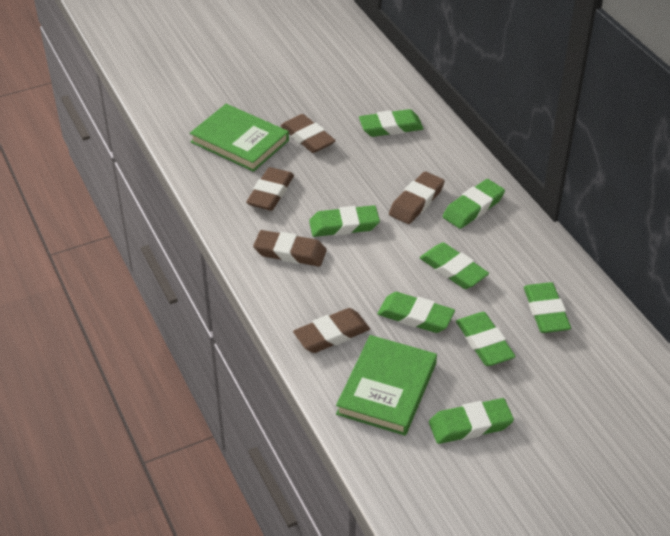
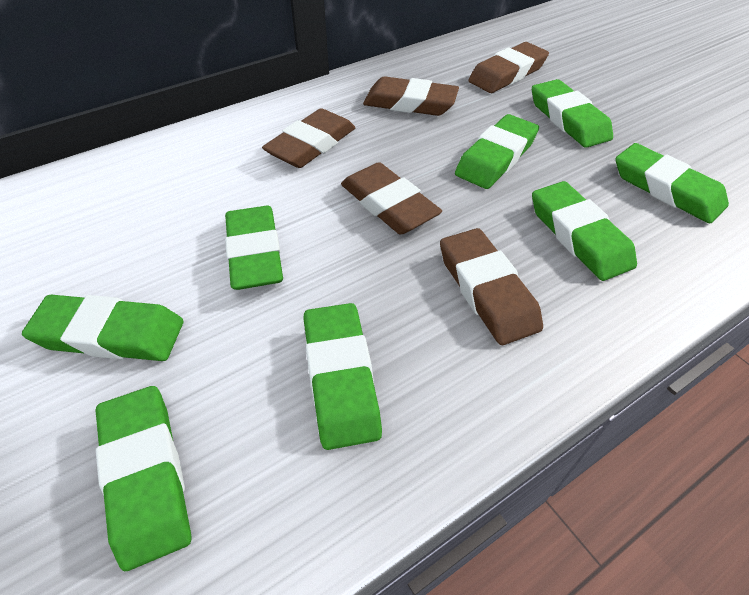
green book: 2 -> 0

